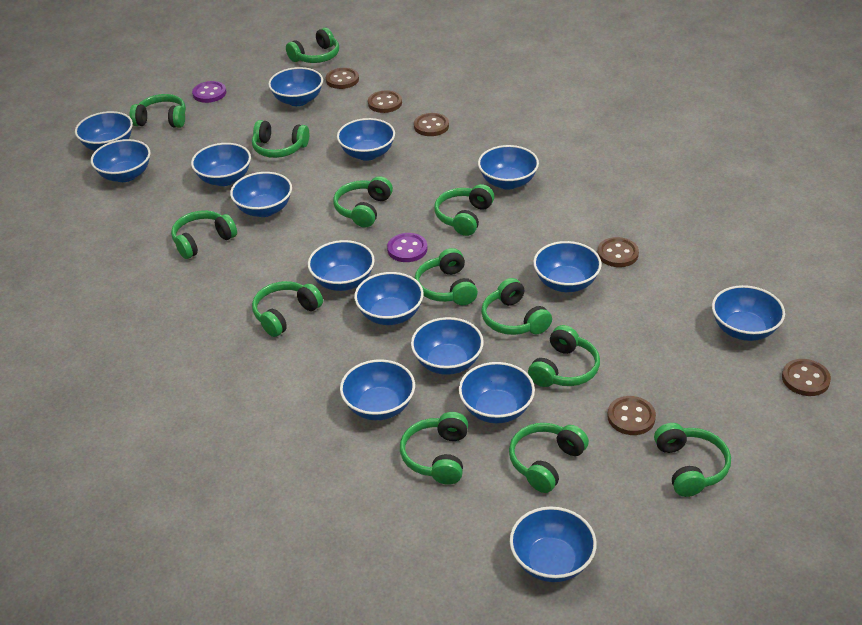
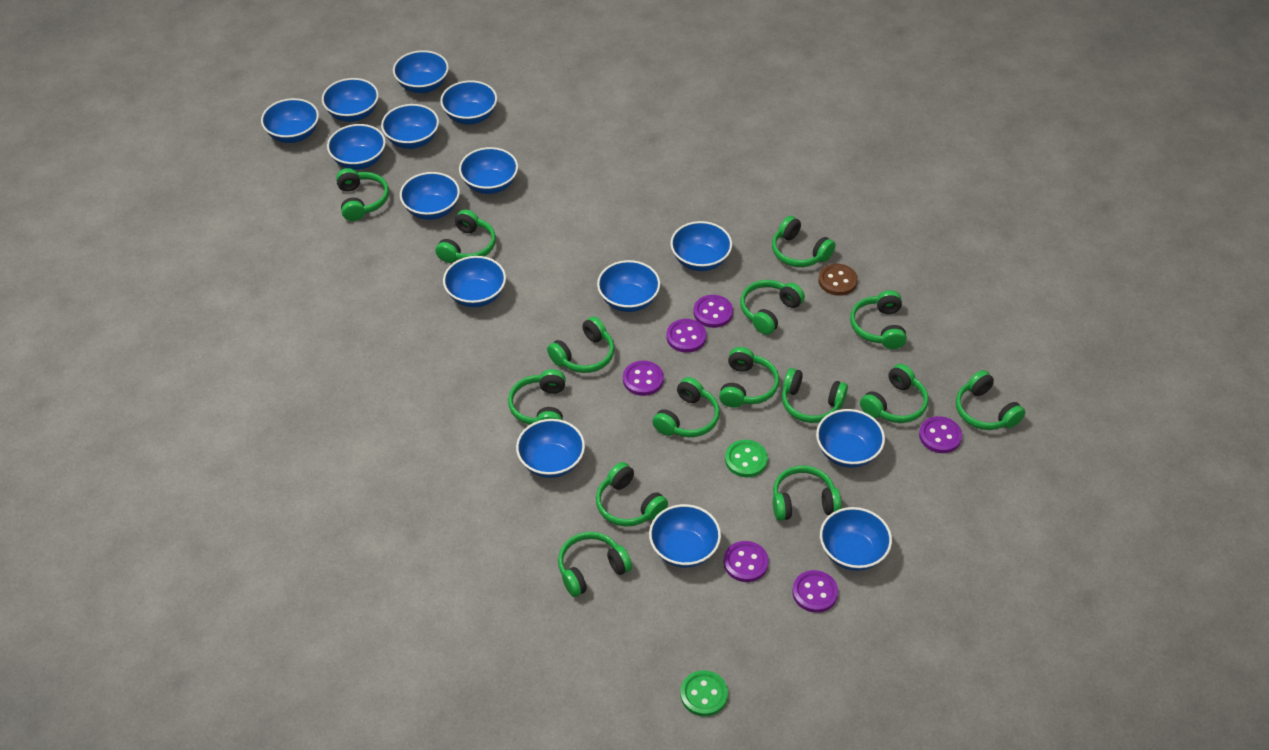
brown button: 6 -> 1
green button: 0 -> 2
green headphones: 13 -> 15
purple button: 2 -> 6

